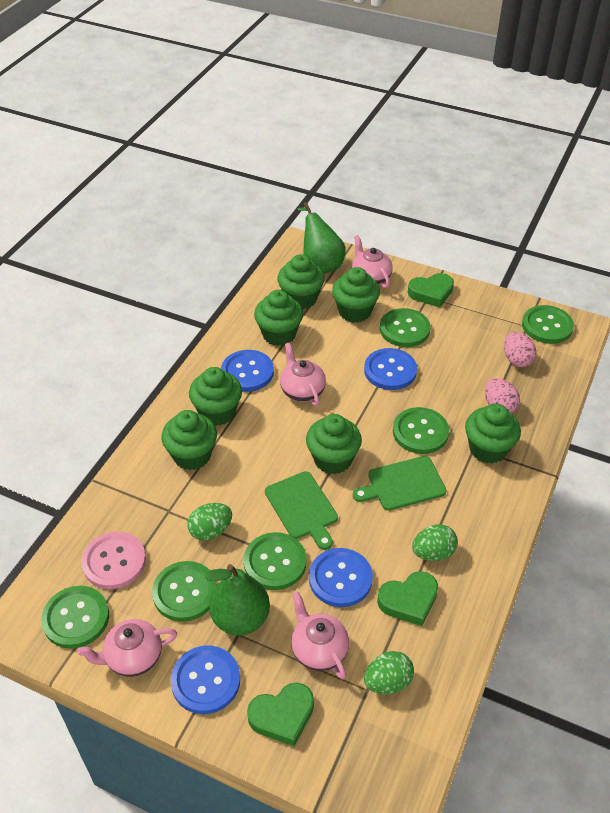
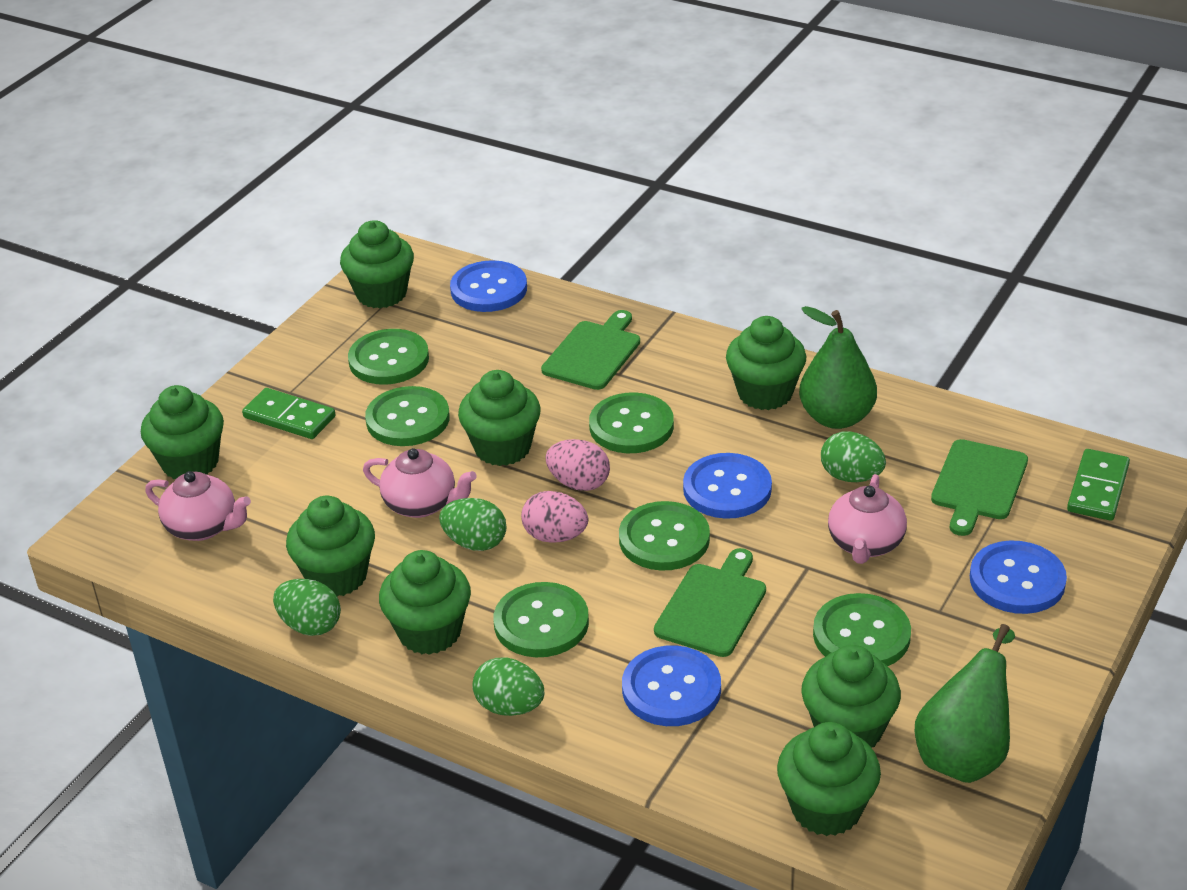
green cupcake: 7 -> 8
green cutting board: 2 -> 3
green domino: 0 -> 2
green egg: 3 -> 4
green heart: 3 -> 0
pink button: 1 -> 0
pink teapot: 4 -> 3

